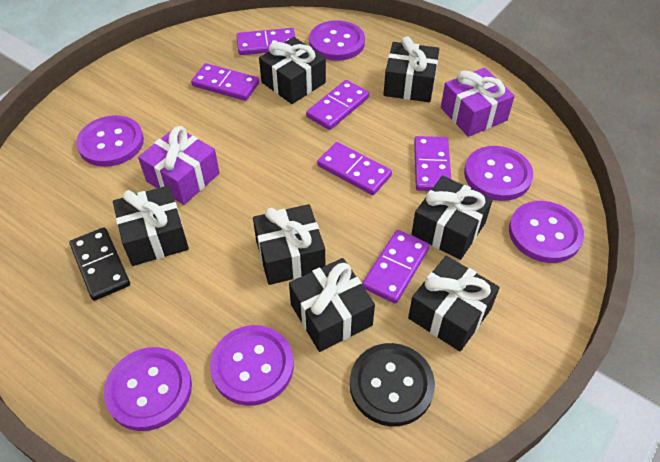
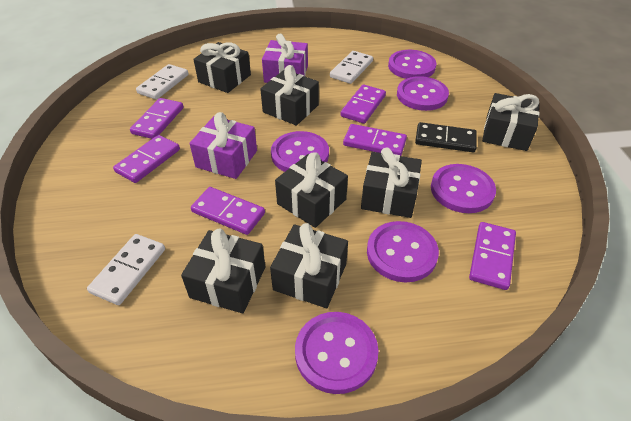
black button: 1 -> 0
white domino: 0 -> 3

